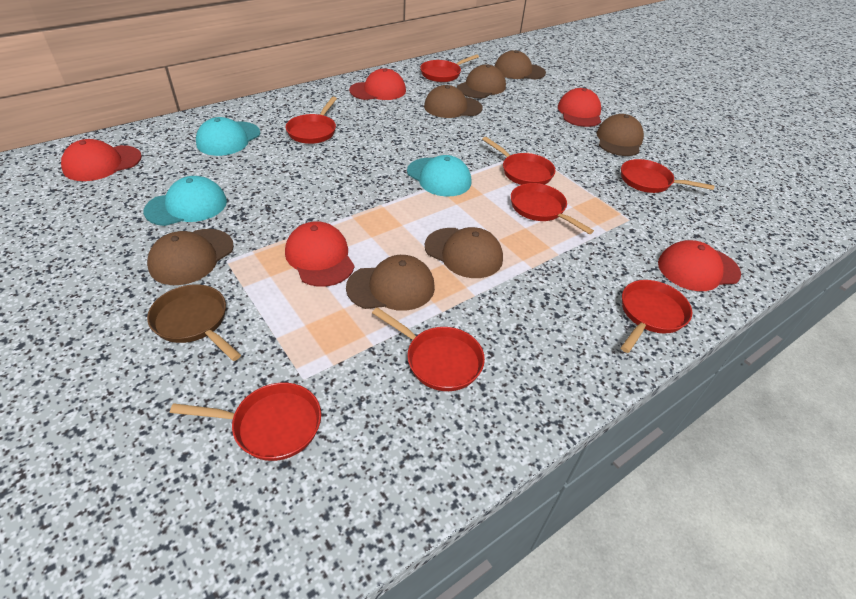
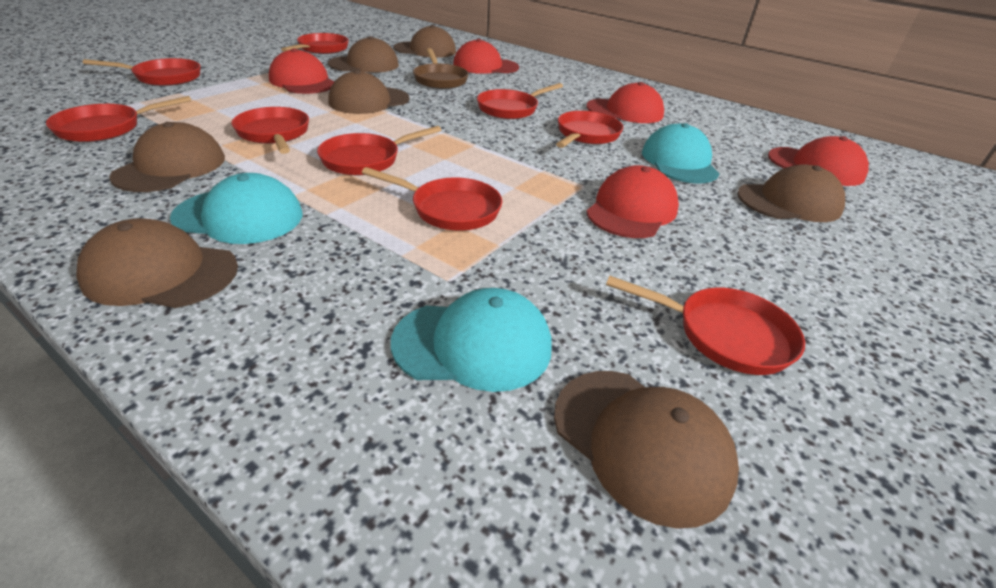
red pan: 8 -> 9

